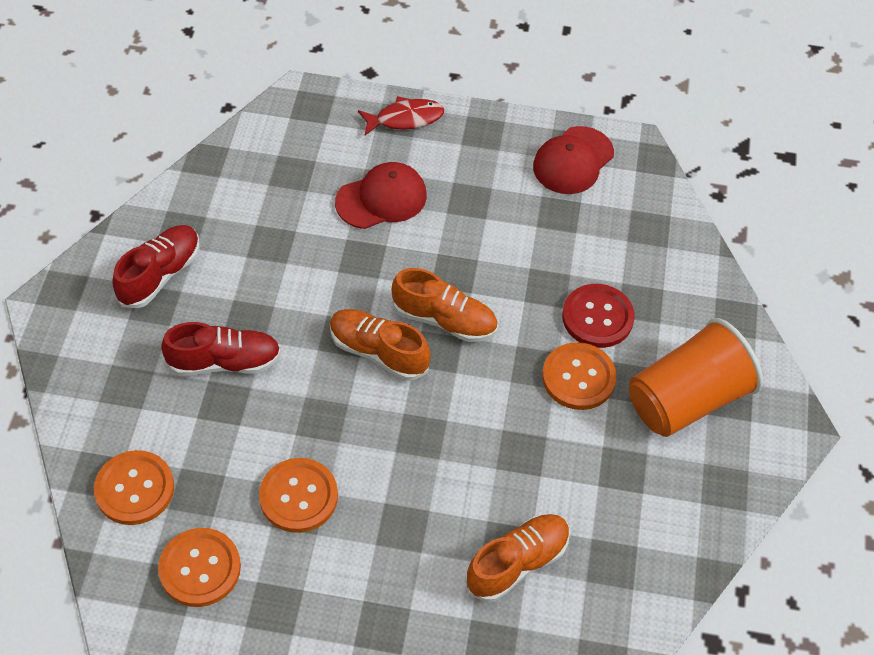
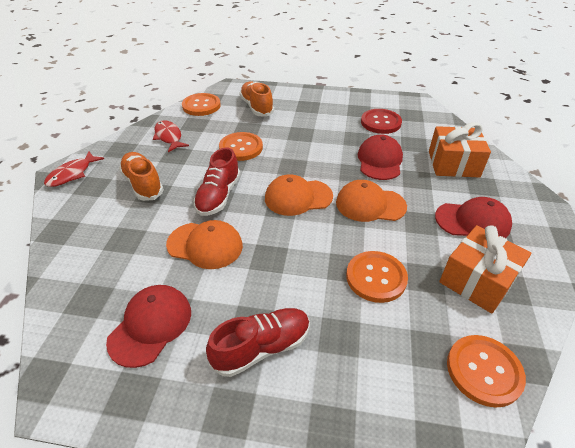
orange cap: 0 -> 3
orange cup: 1 -> 0
orange gift: 0 -> 2
orange shoe: 3 -> 2
red cap: 2 -> 3
red fish: 1 -> 2

